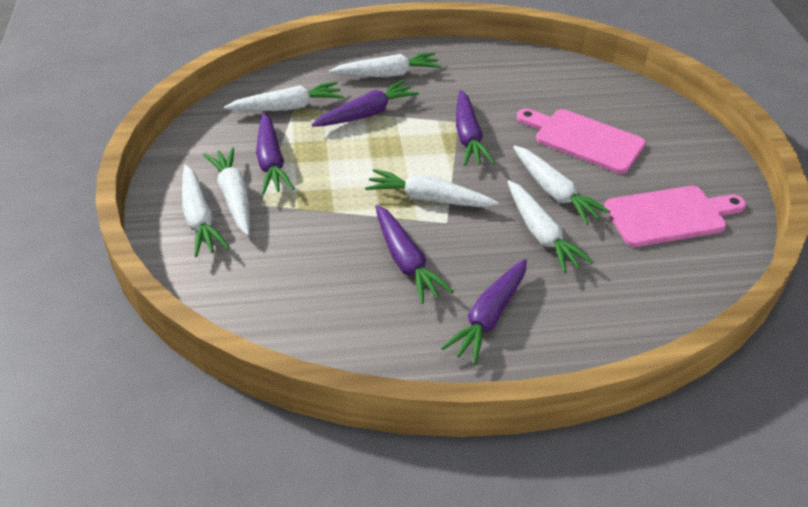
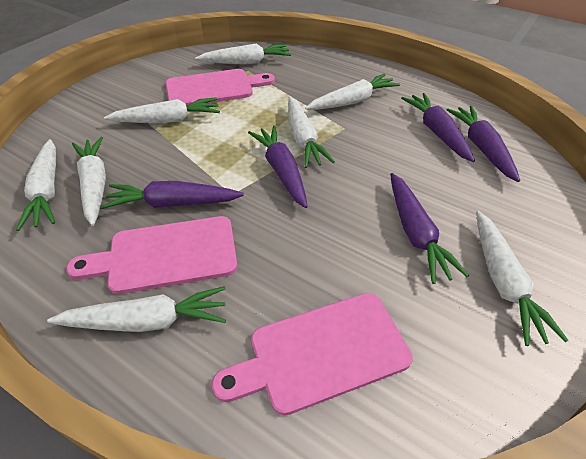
pink cutting board: 2 -> 3
white carrot: 7 -> 8

